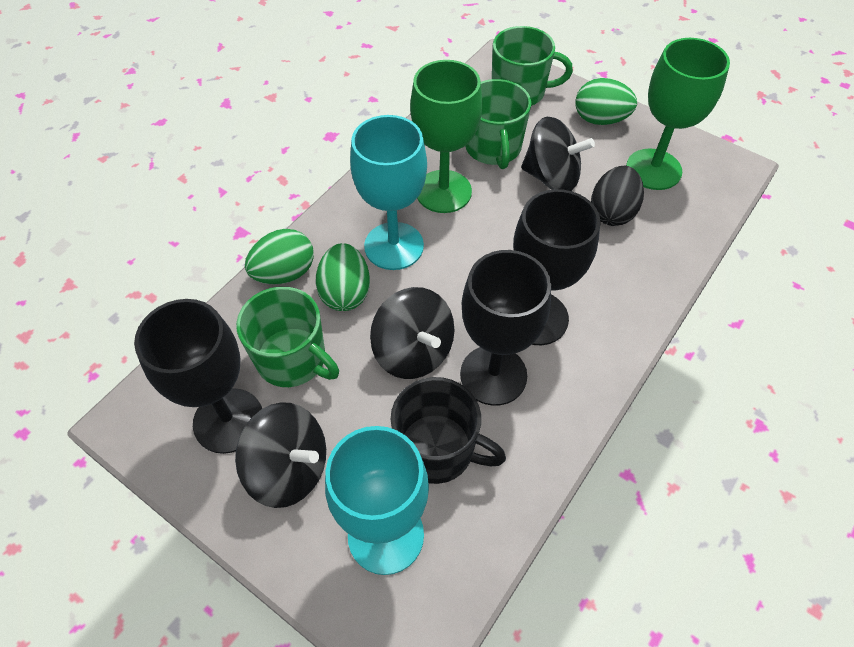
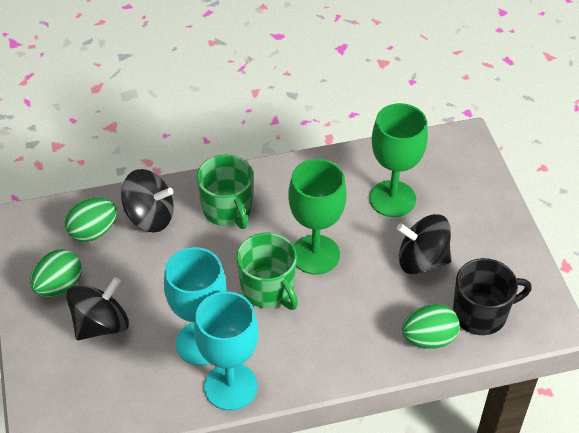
black egg: 1 -> 0
black goblet: 3 -> 0
green mug: 3 -> 2

